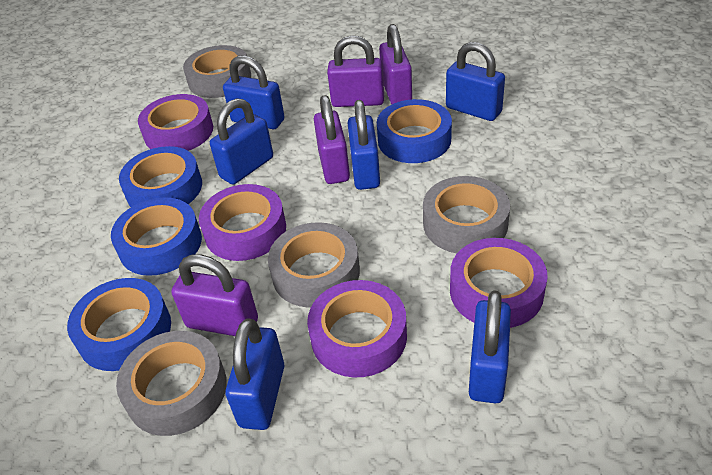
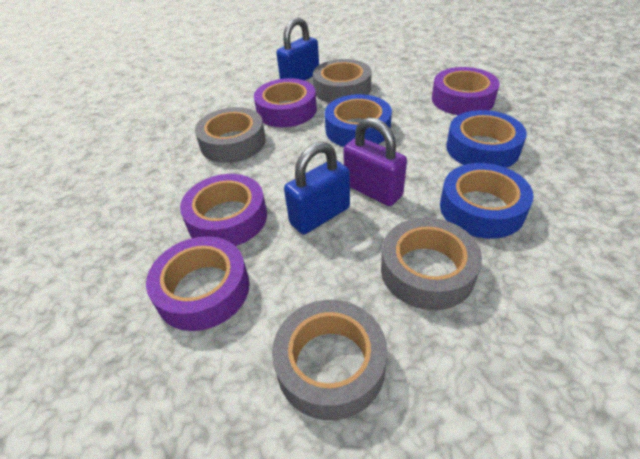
blue padlock: 6 -> 2
blue tape: 4 -> 3
purple padlock: 4 -> 1

